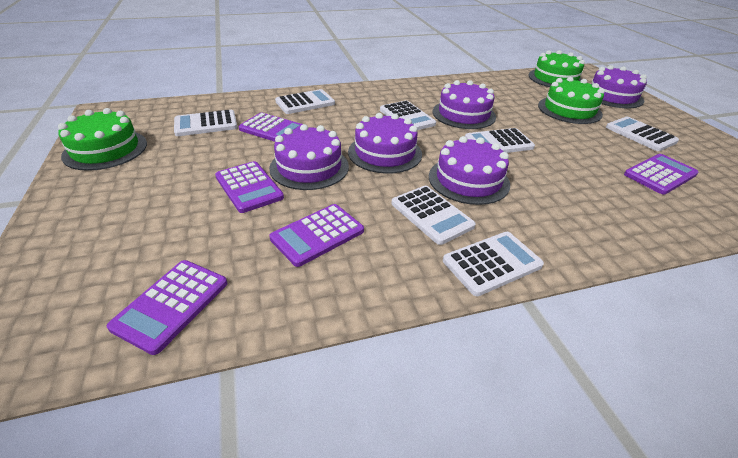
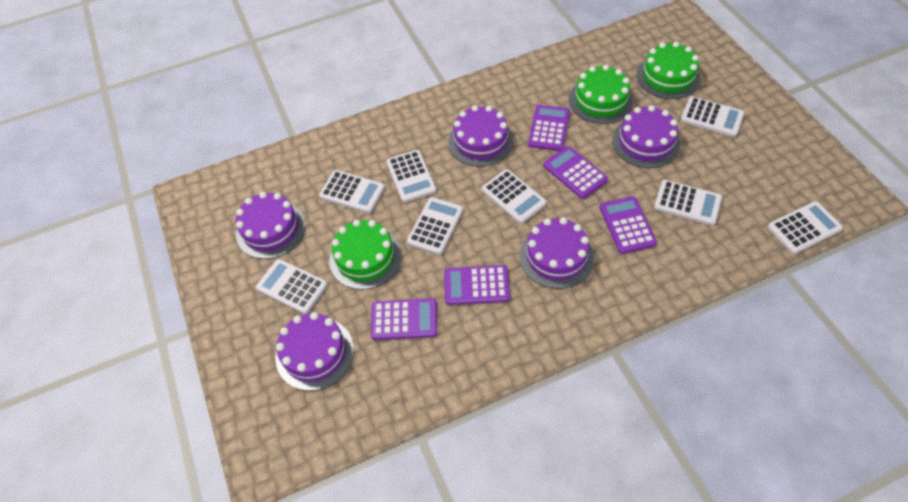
white calculator: 7 -> 8

